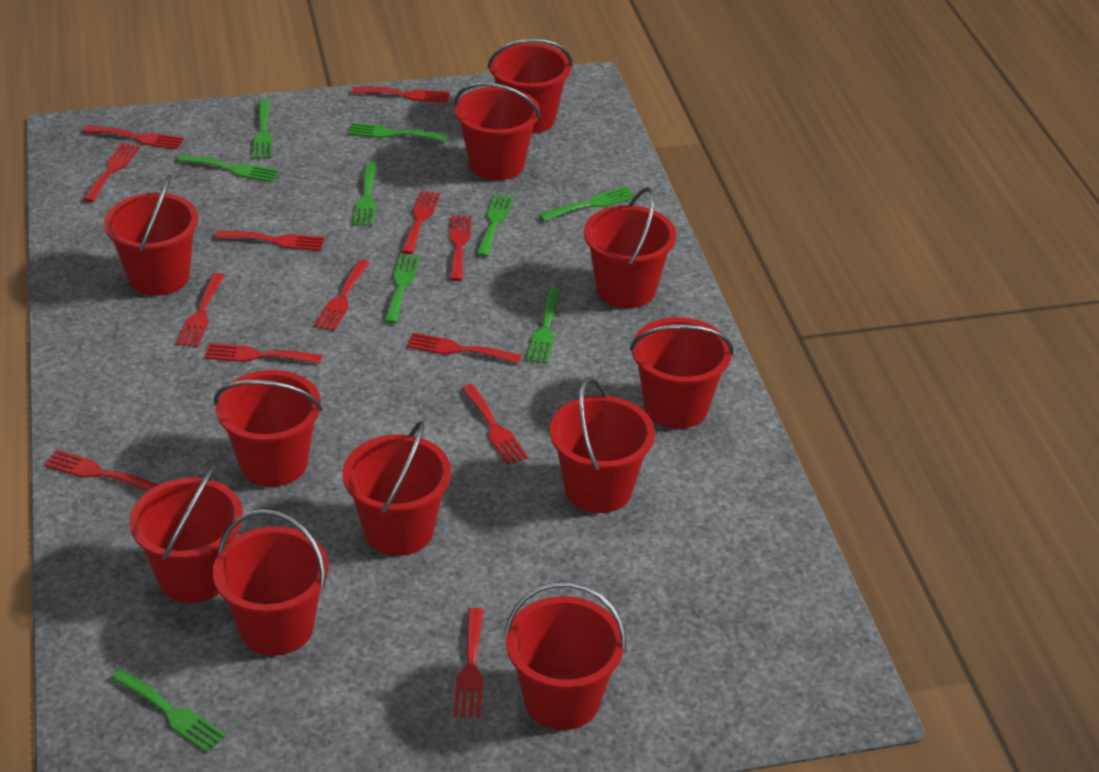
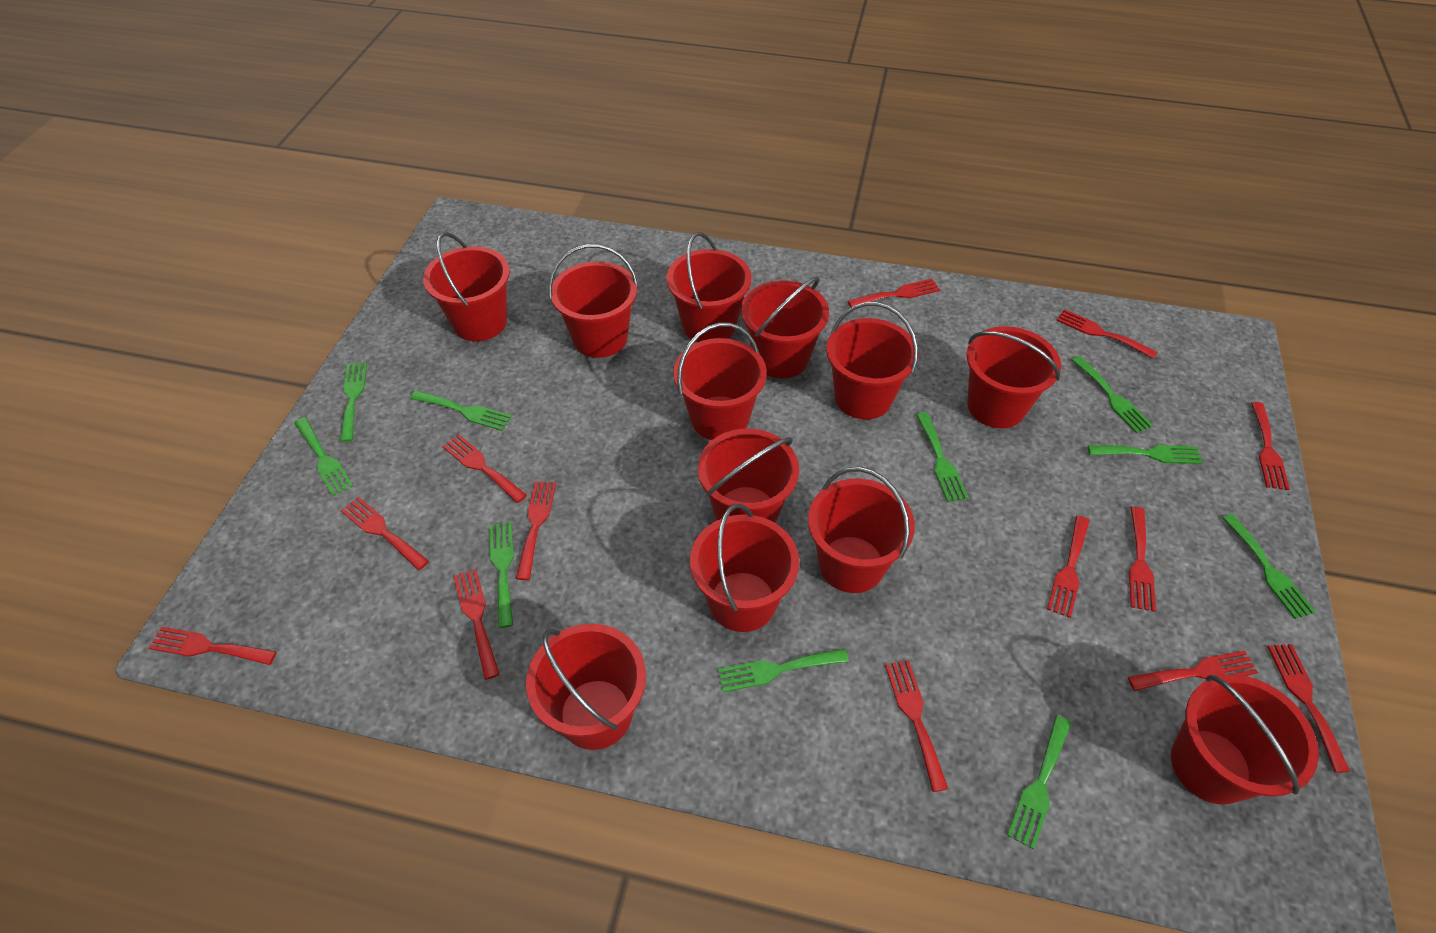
green fork: 9 -> 10
red bucket: 11 -> 12

